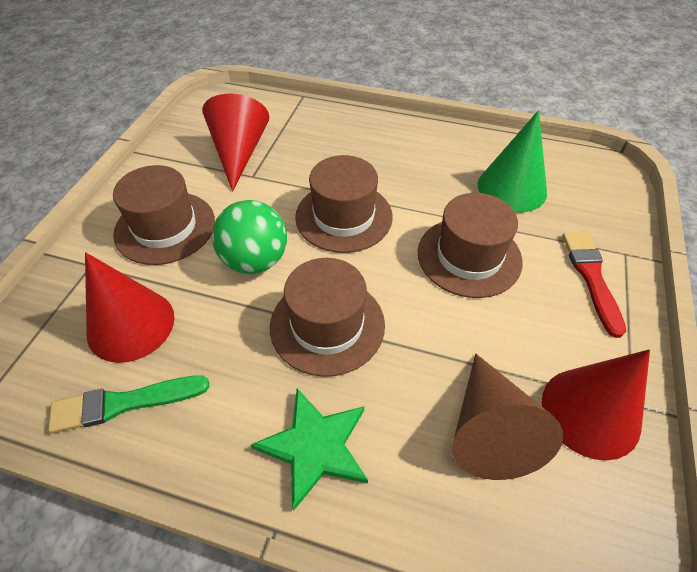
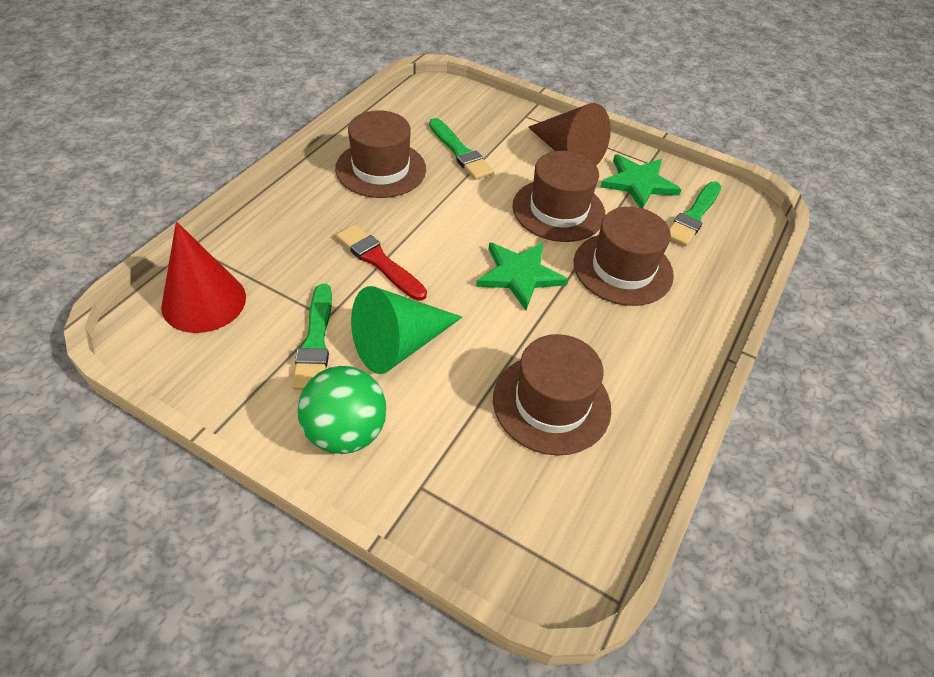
green brush: 1 -> 3
green star: 1 -> 2
red cone: 3 -> 1

